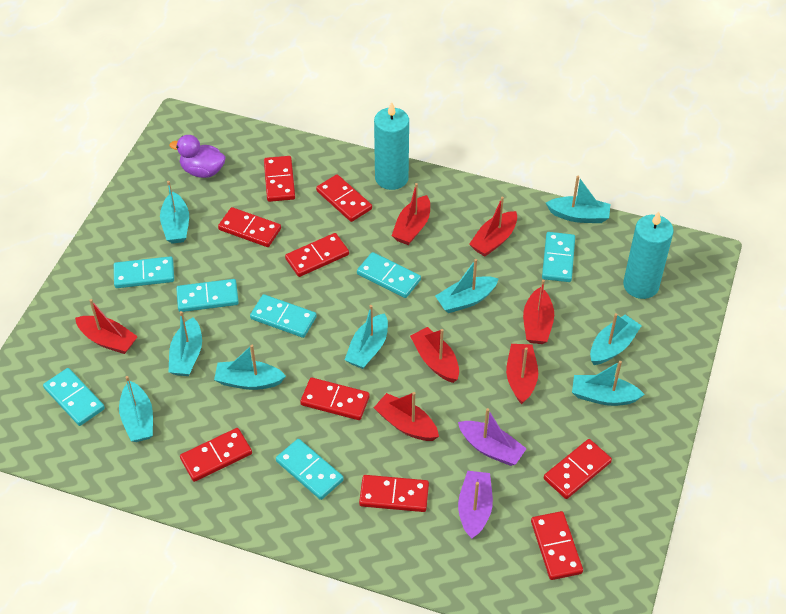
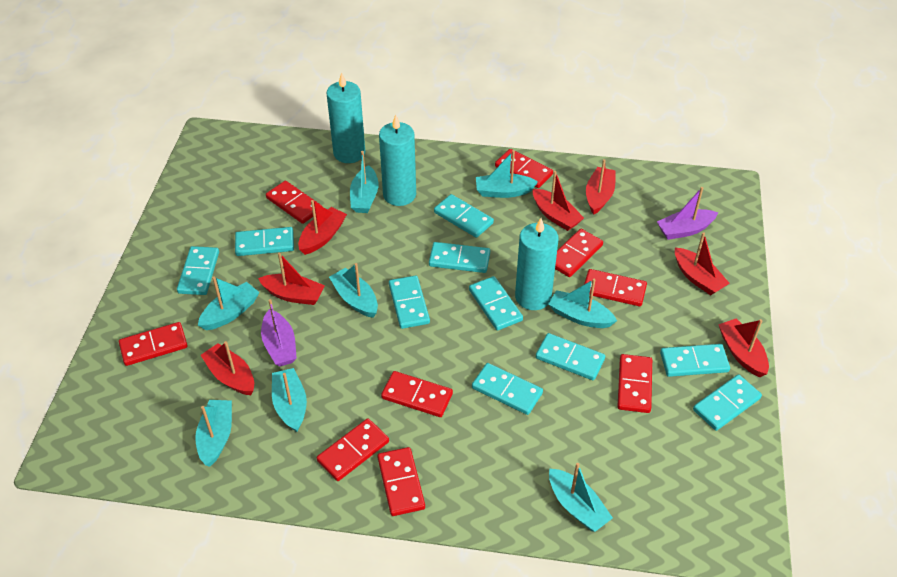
purple duck: 1 -> 0
turquoise boat: 9 -> 8
turquoise candle: 2 -> 3
turquoise domino: 7 -> 10

